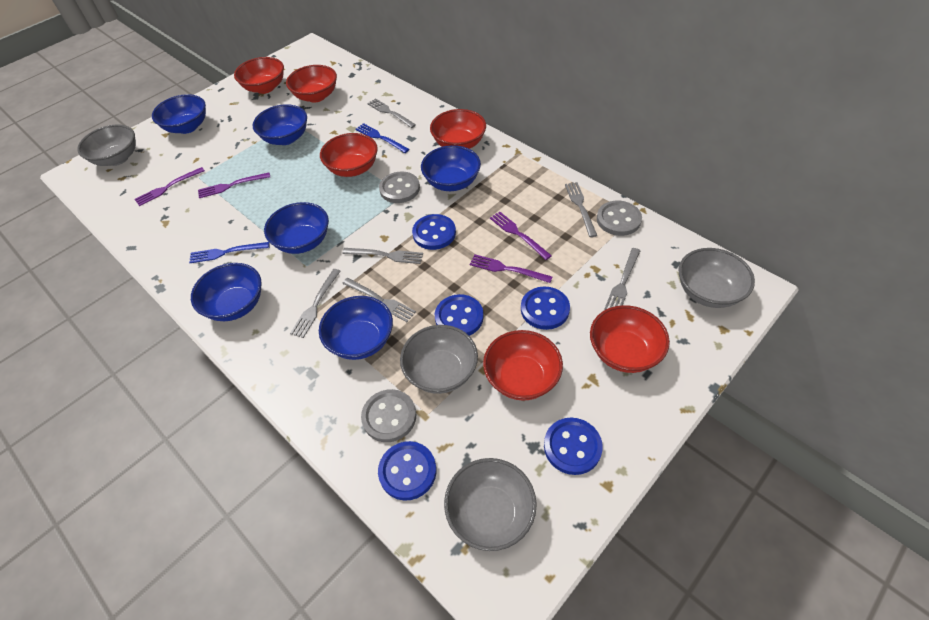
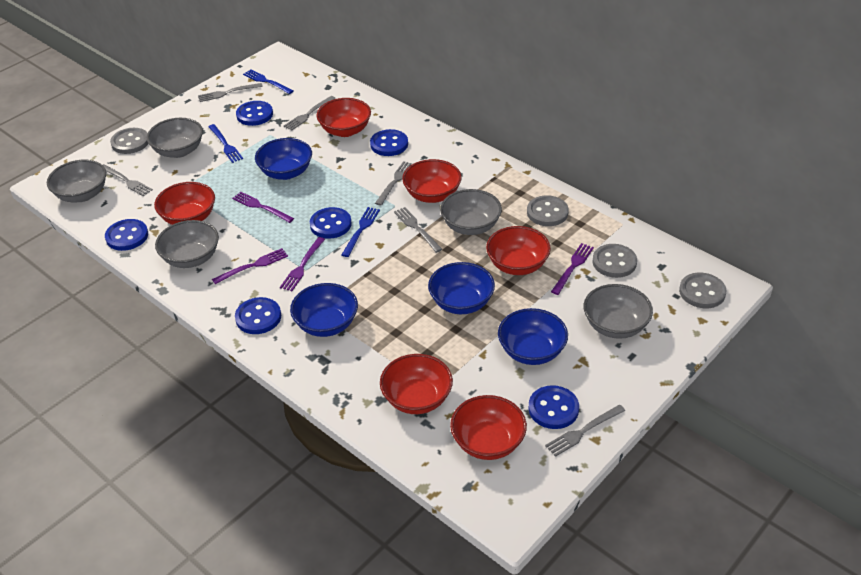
blue bowl: 6 -> 4
blue button: 5 -> 6
blue fork: 2 -> 3
grey bowl: 4 -> 5
grey button: 3 -> 4

